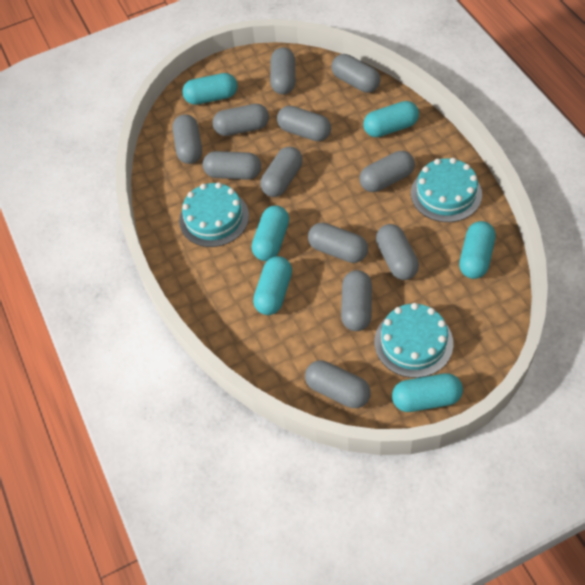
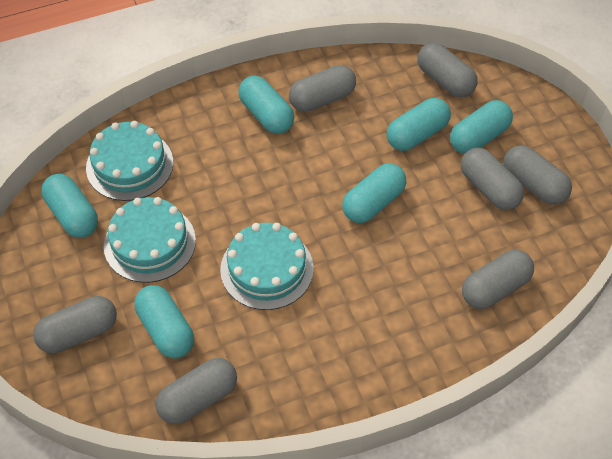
grey capsule: 12 -> 7

